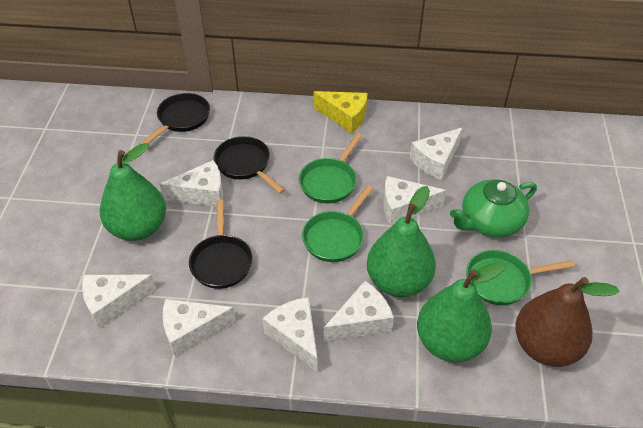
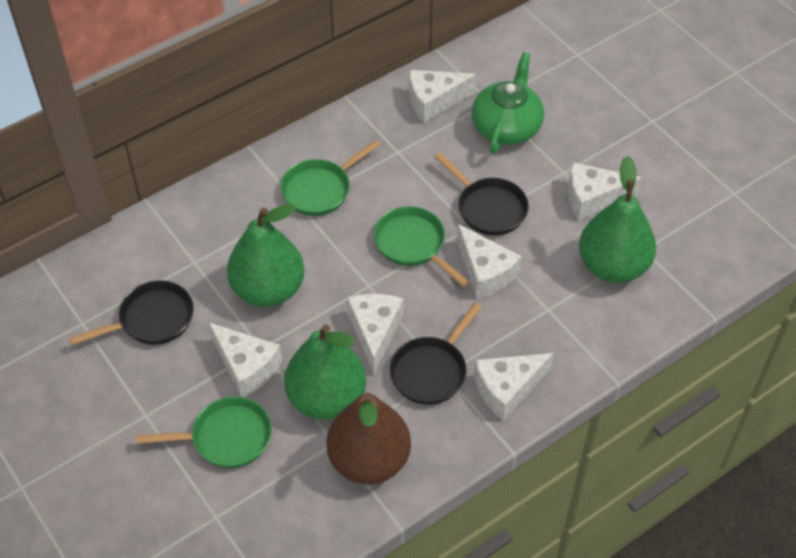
white cheese: 7 -> 6
yellow cheese: 1 -> 0

